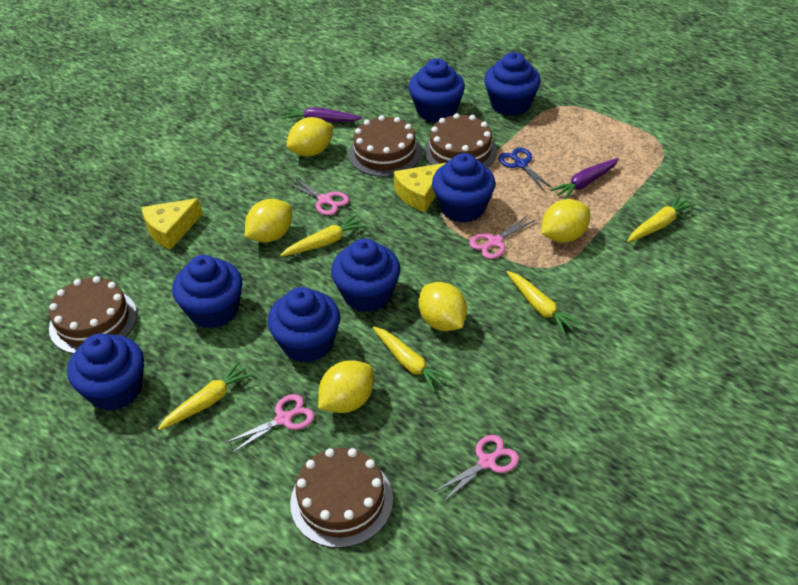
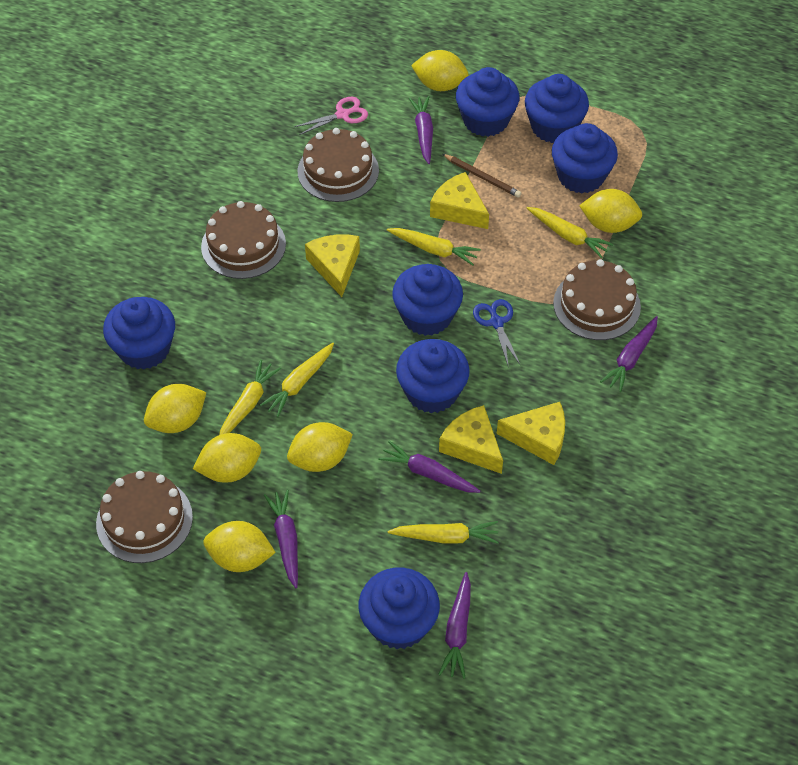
brown pencil: 0 -> 1
pink scissors: 4 -> 1
purple carrot: 2 -> 5
yellow cheese: 2 -> 4
yellow lemon: 5 -> 6

